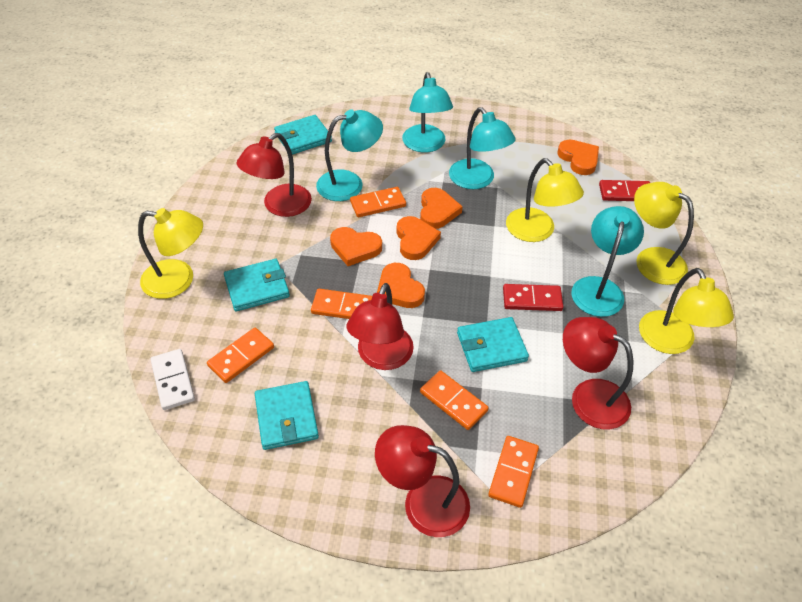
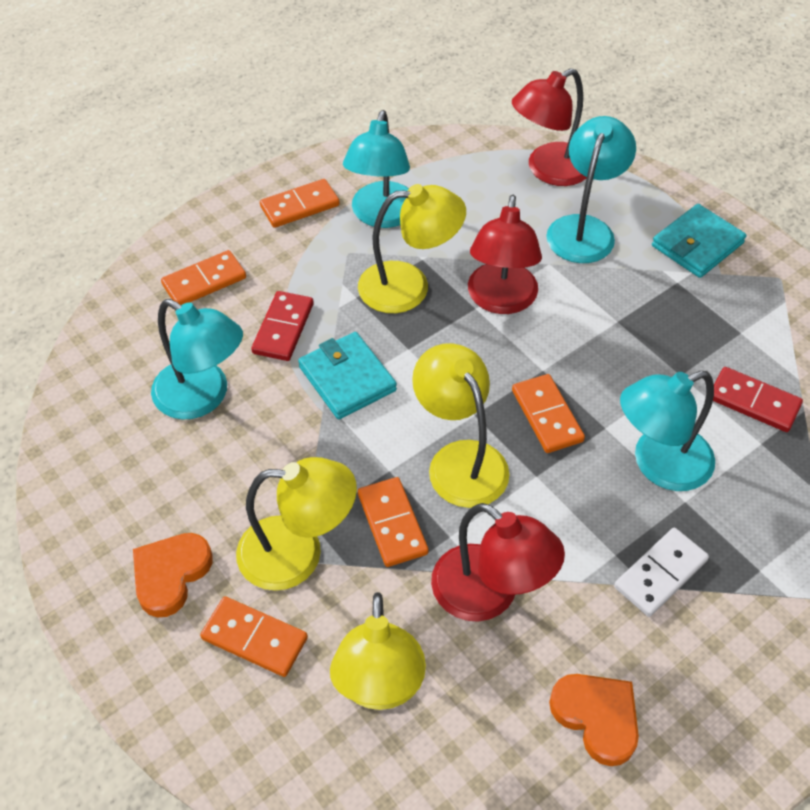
orange heart: 5 -> 2
red lamp: 4 -> 3
turquoise wallet: 4 -> 2

